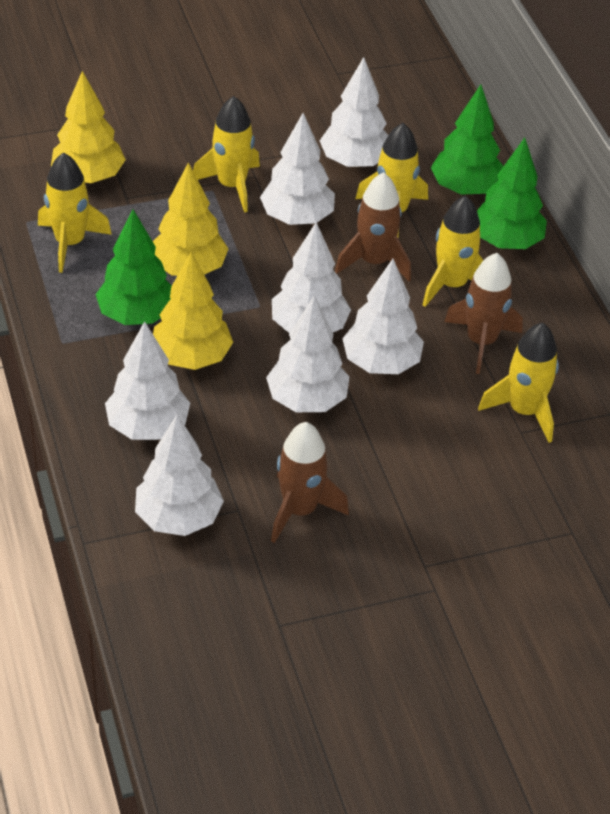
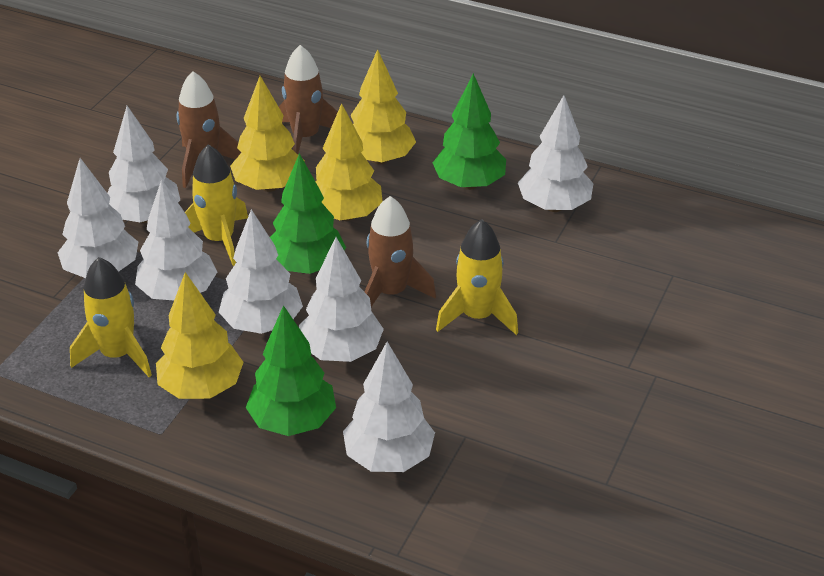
yellow rocket: 5 -> 3
yellow tree: 3 -> 4

